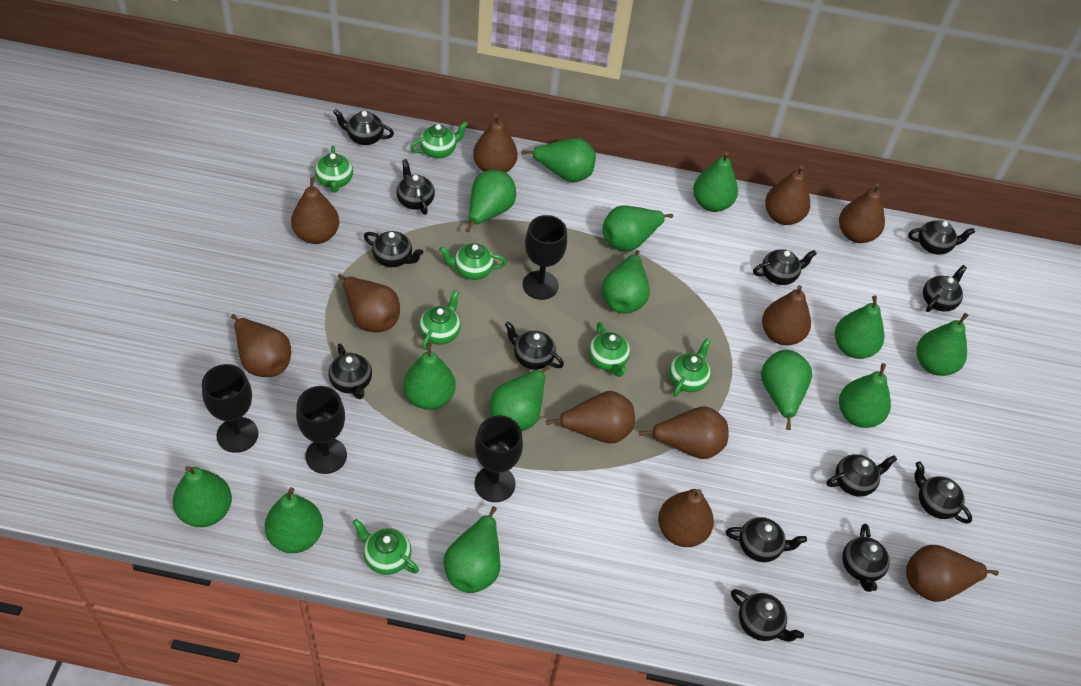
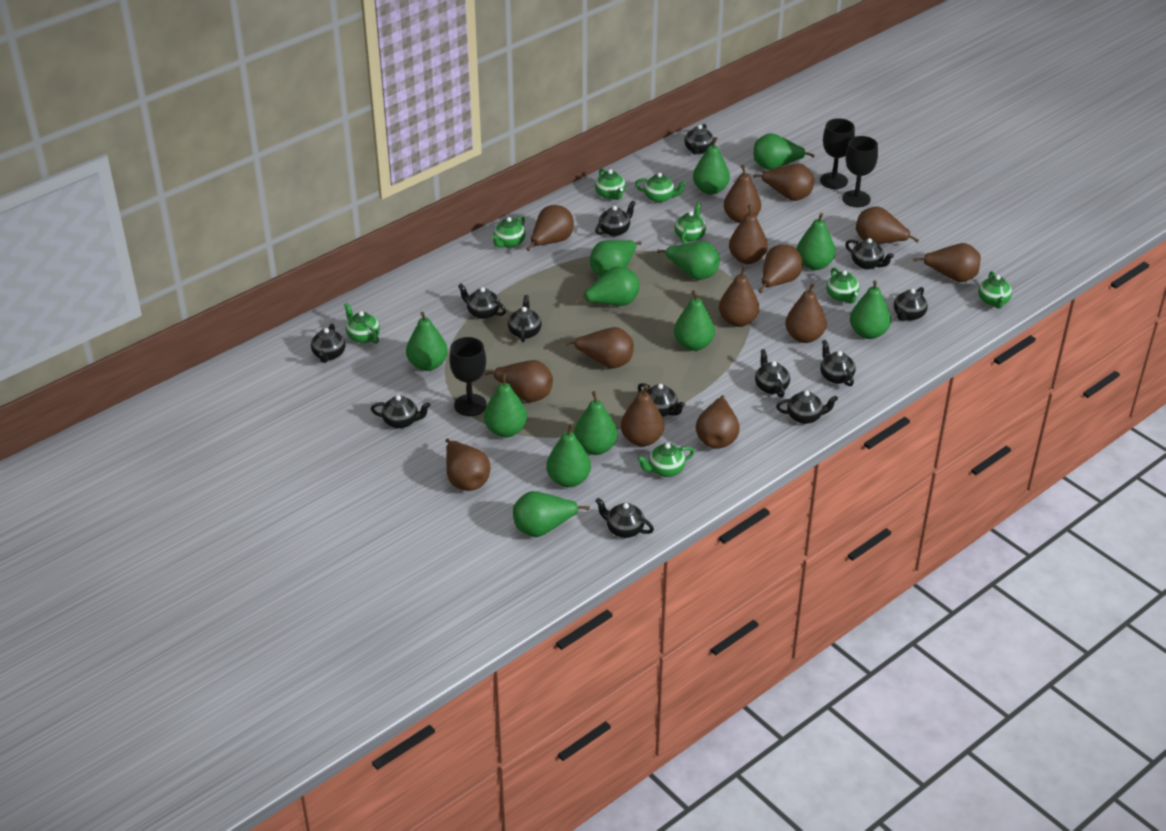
black goblet: 4 -> 3
brown pear: 11 -> 14
green pear: 14 -> 13
green teapot: 7 -> 8

